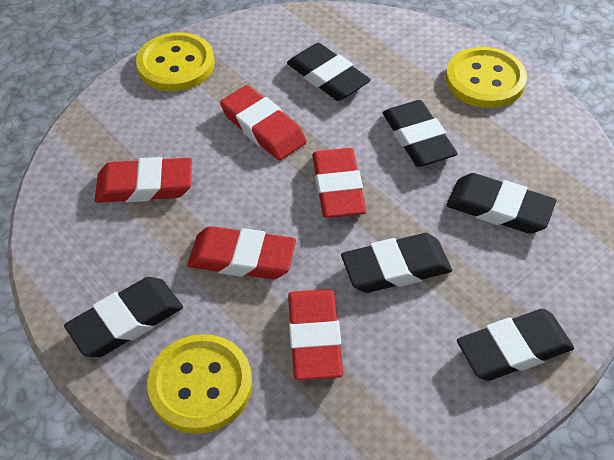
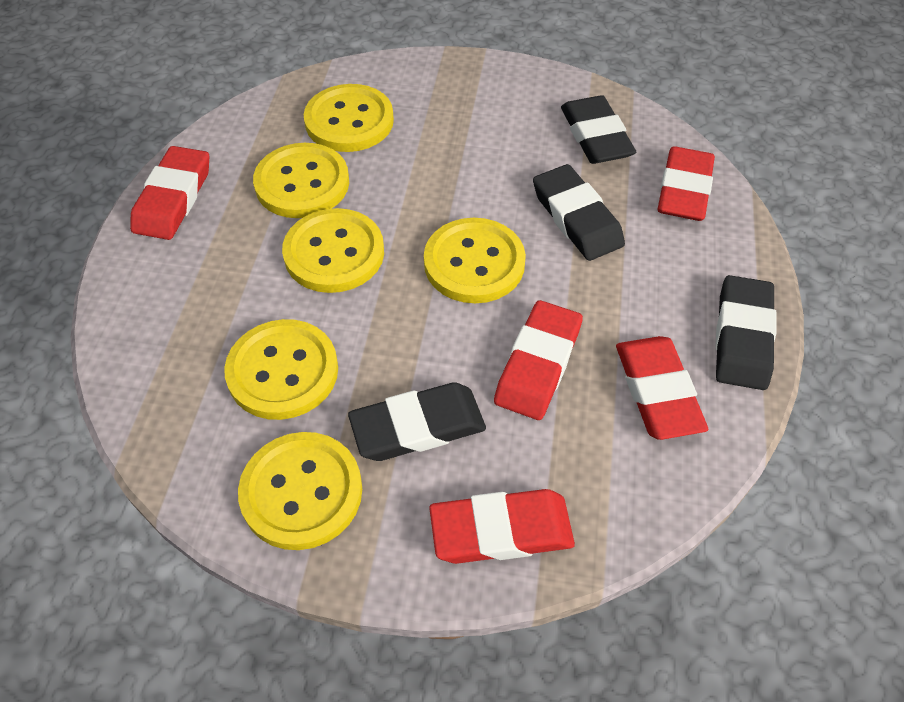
black eraser: 6 -> 4
yellow button: 3 -> 6

